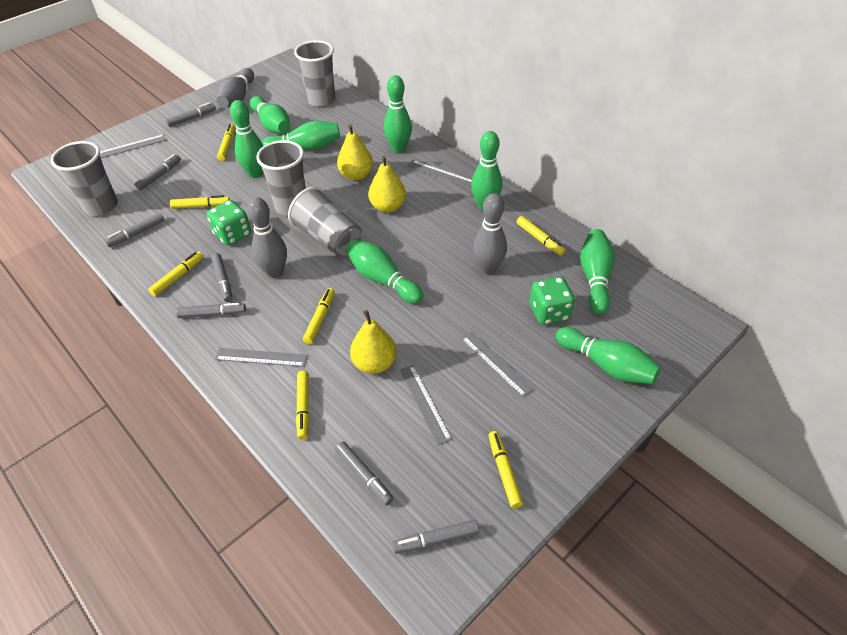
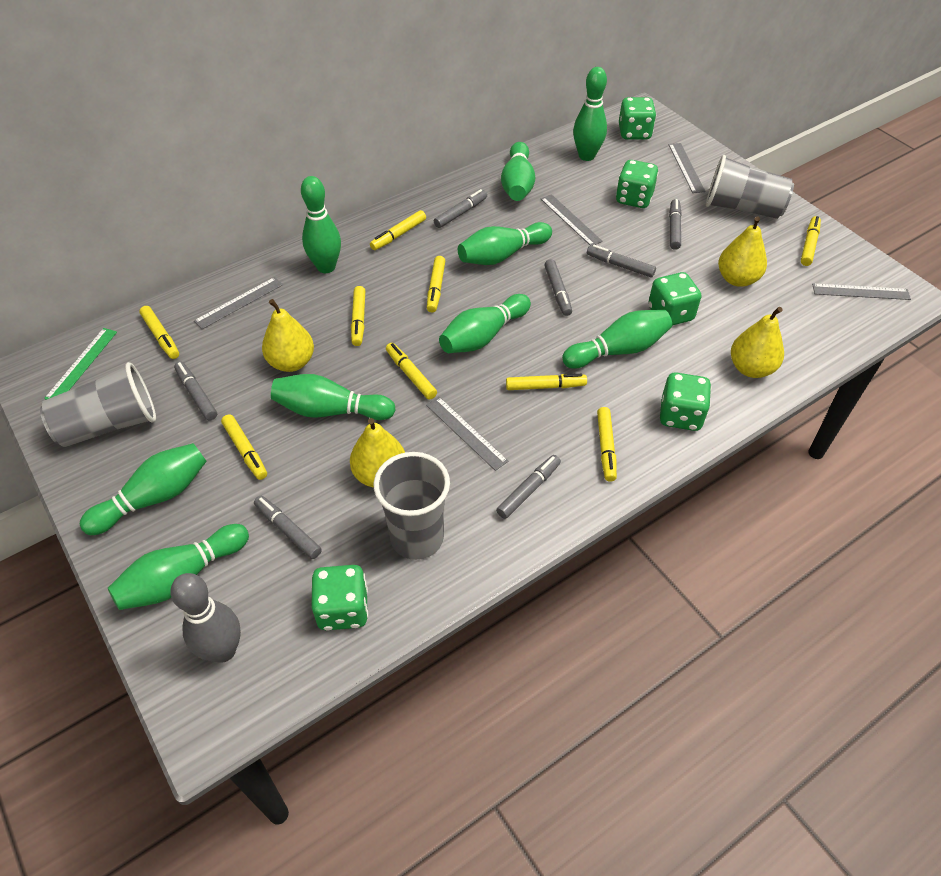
green bowling pin: 8 -> 9
green dice: 2 -> 5
green ruler: 0 -> 1
grey bowling pin: 3 -> 1
grey cup: 4 -> 3
yellow marker: 7 -> 9
yellow pear: 3 -> 4

